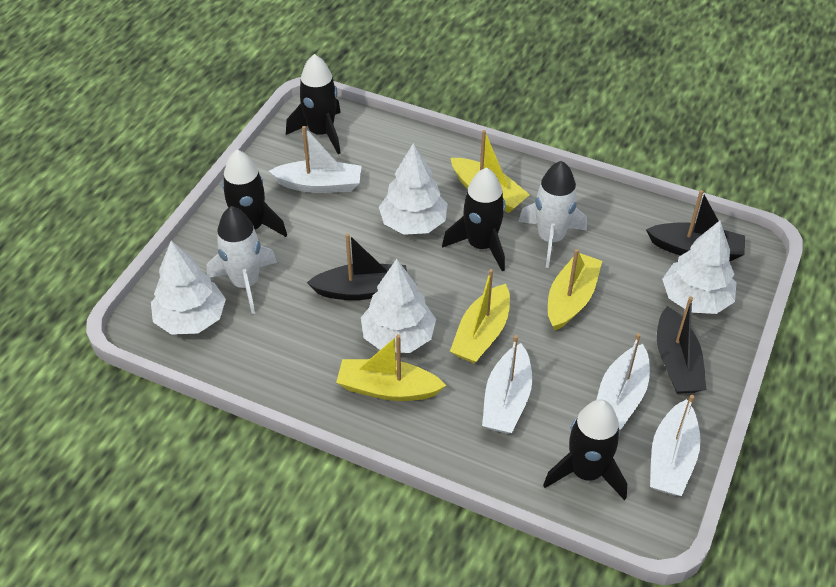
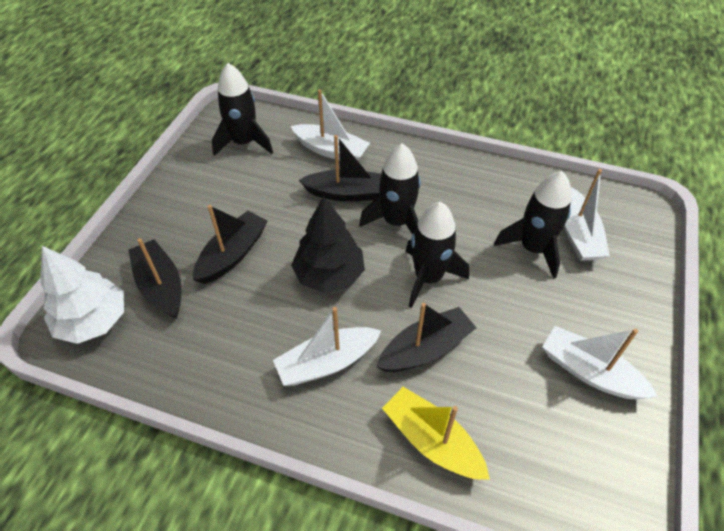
black boat: 3 -> 4
black tree: 0 -> 1
white rocket: 2 -> 0
white tree: 4 -> 1
yellow boat: 4 -> 1

